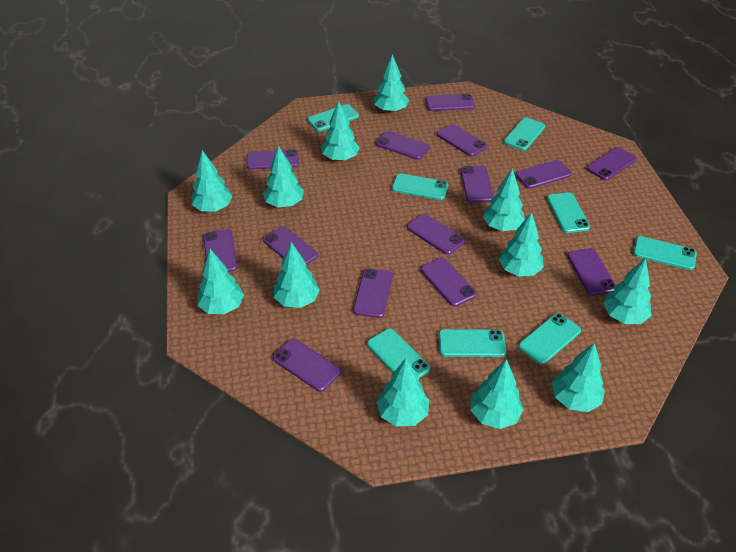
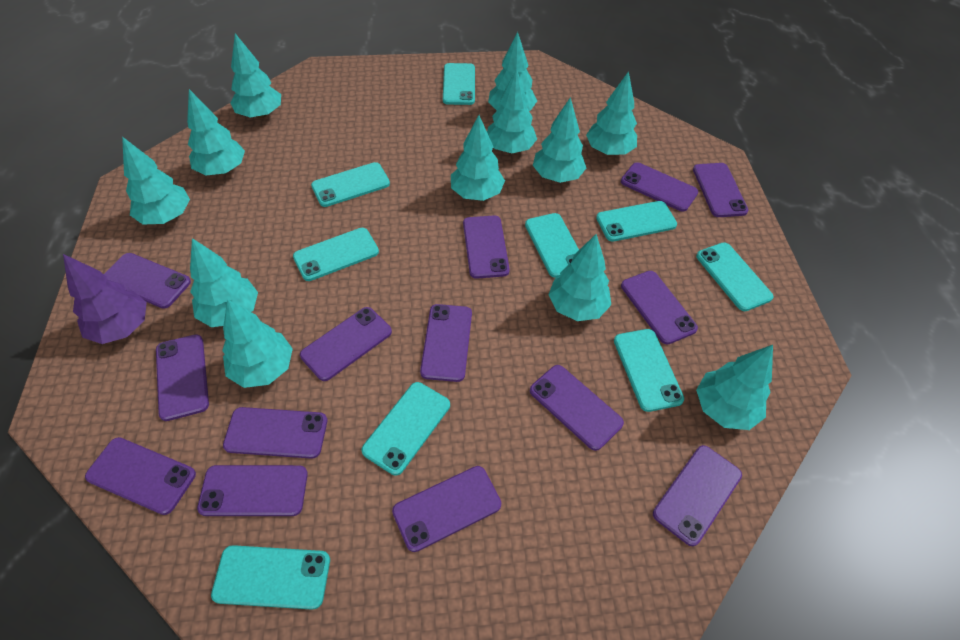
purple tree: 0 -> 1
turquoise phone: 8 -> 9

